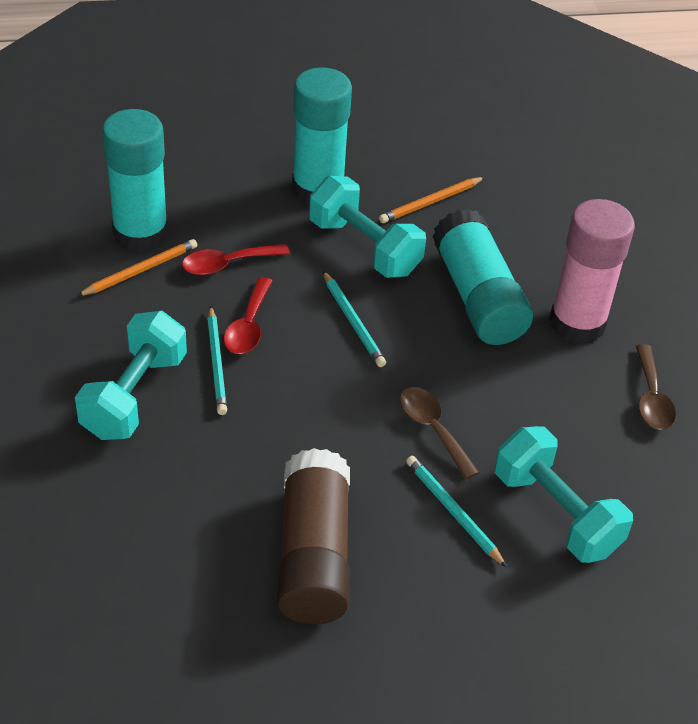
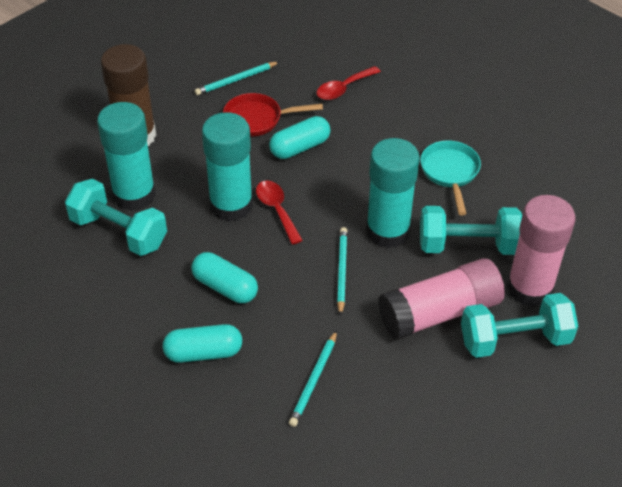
brown spoon: 2 -> 0
orange pencil: 2 -> 0
pink glue stick: 1 -> 2
red pan: 0 -> 1
turquoise capsule: 0 -> 3
turquoise pan: 0 -> 1

